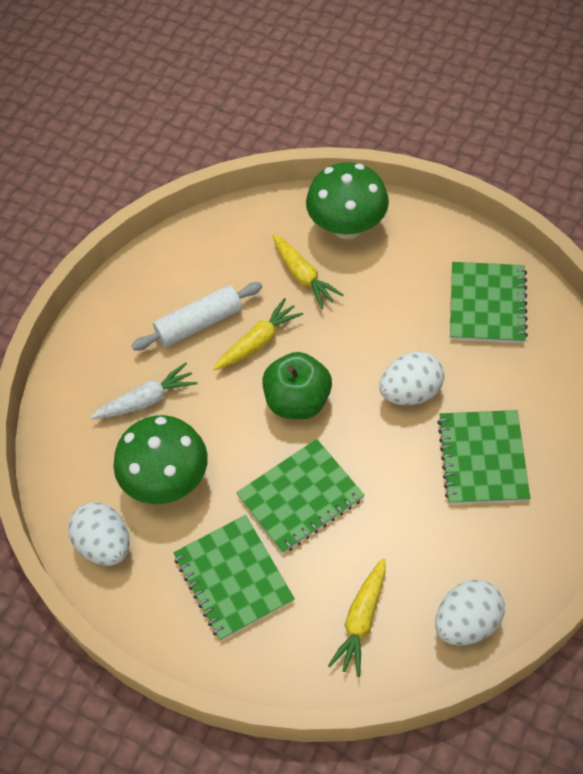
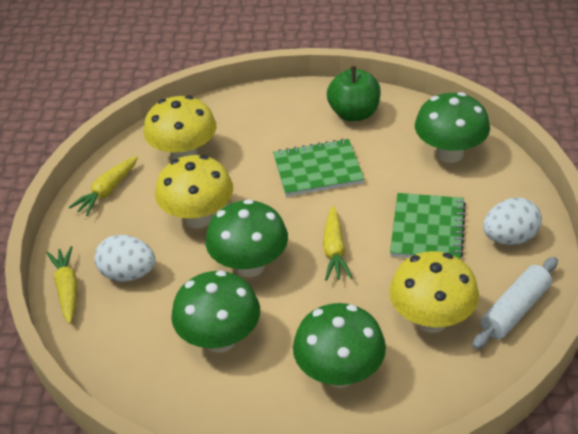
green mushroom: 2 -> 4
green notebook: 4 -> 2
white carrot: 1 -> 0
white egg: 3 -> 2
yellow mushroom: 0 -> 3

